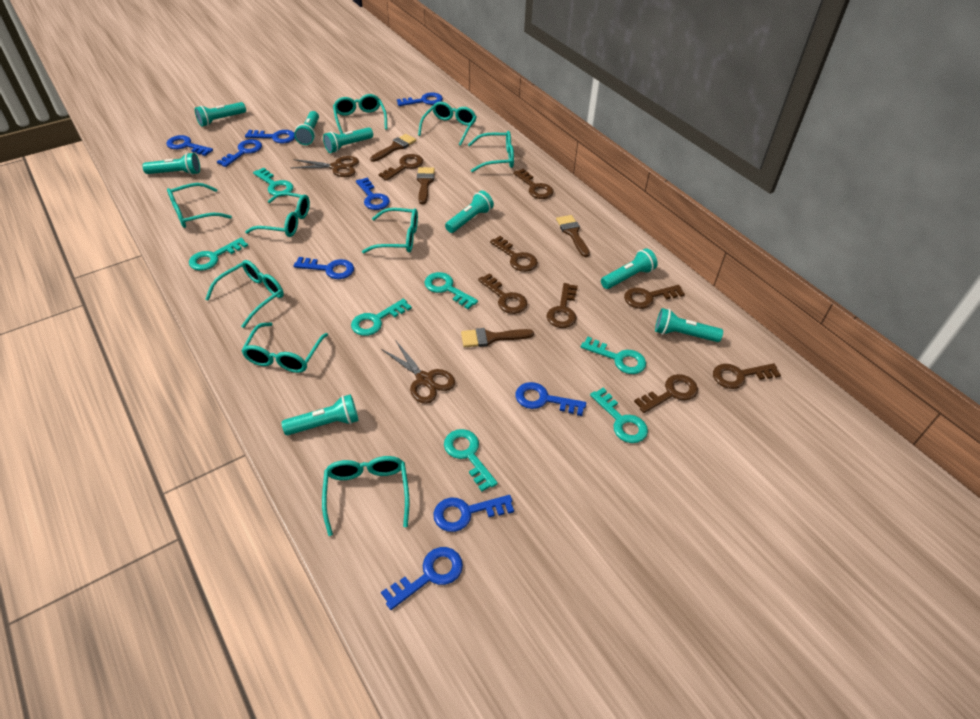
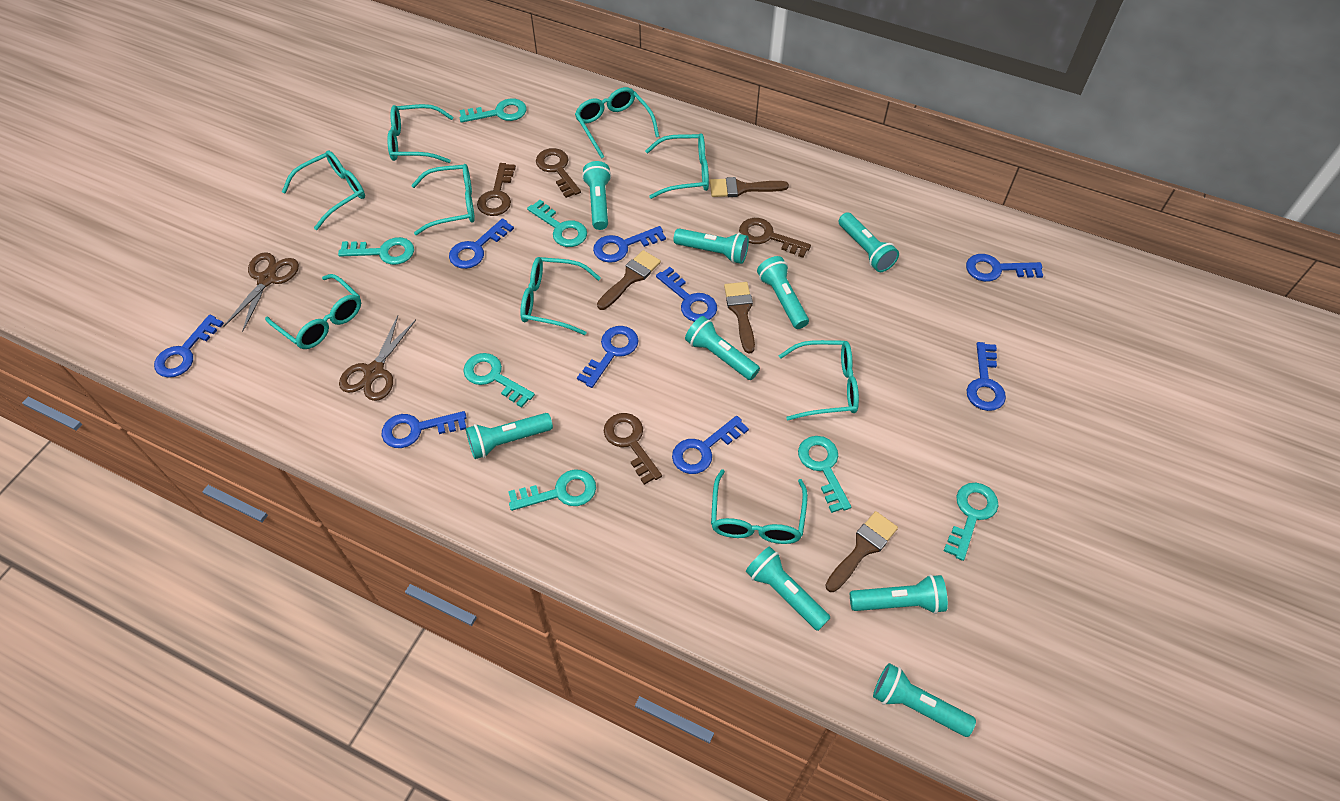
brown key: 8 -> 4
turquoise flashlight: 8 -> 9

